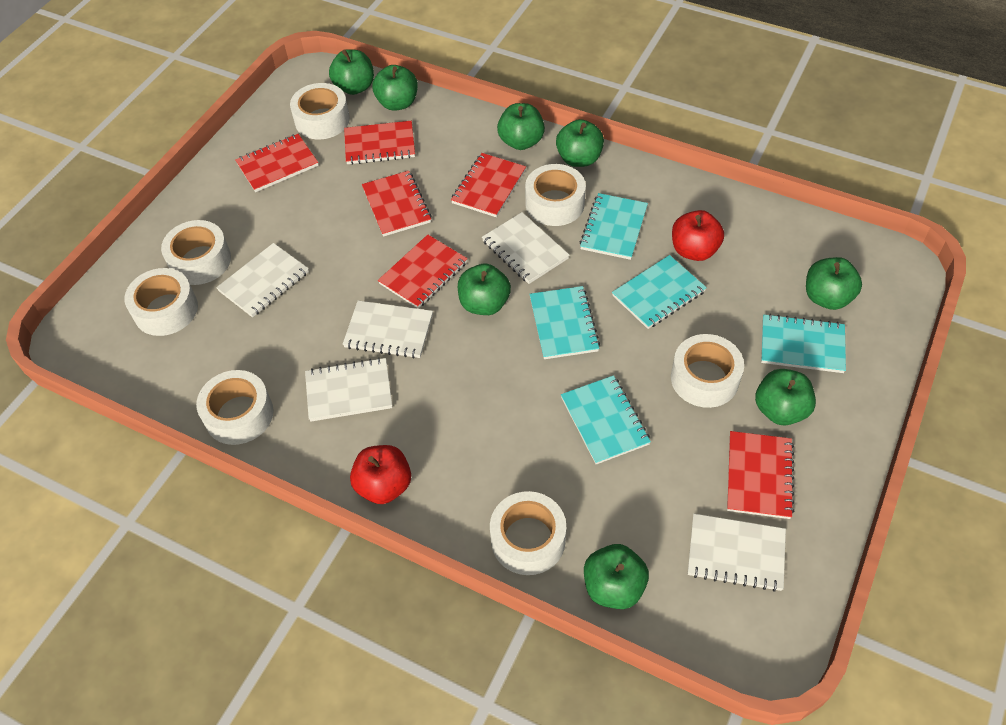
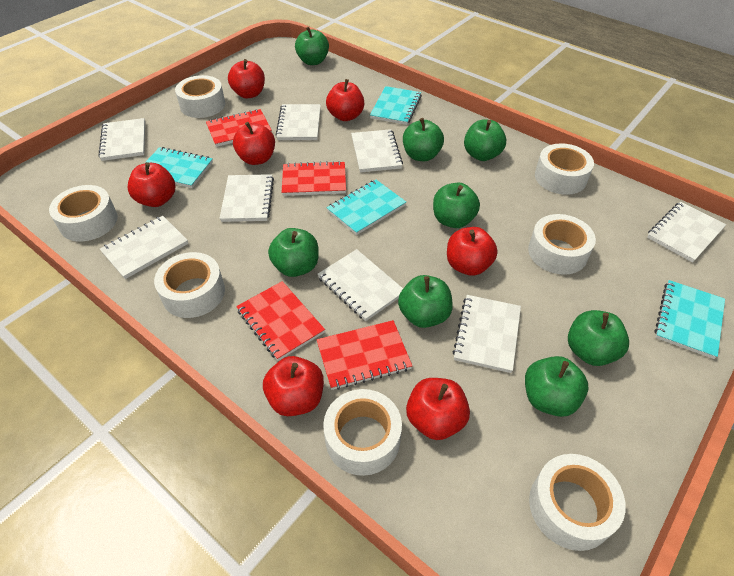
red apple: 2 -> 7
red notebook: 6 -> 4
turquoise notebook: 5 -> 4
white notebook: 5 -> 8

